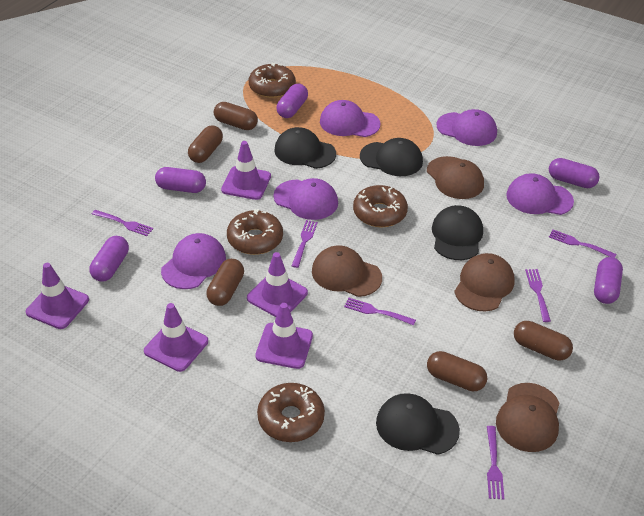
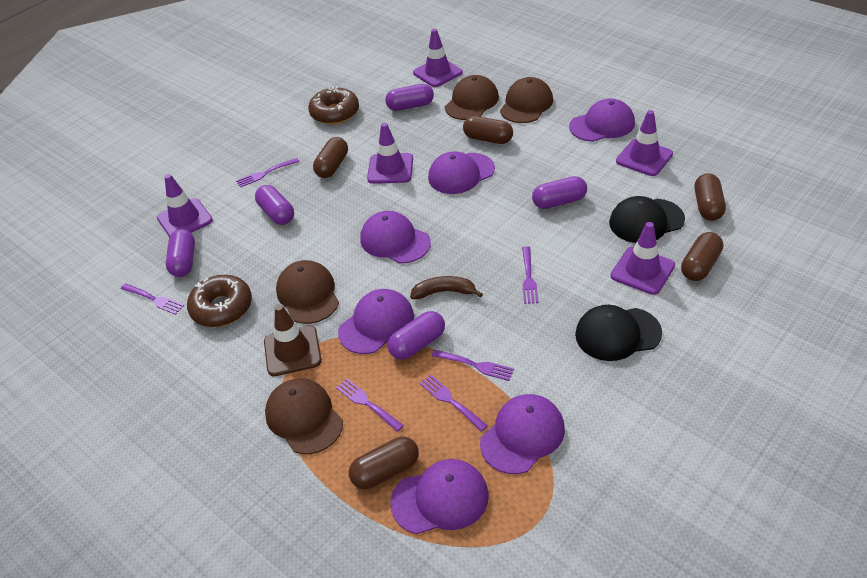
black cap: 4 -> 2
brown banana: 0 -> 1
brown donut: 4 -> 2
brown traffic cone: 0 -> 1
purple cap: 5 -> 6

